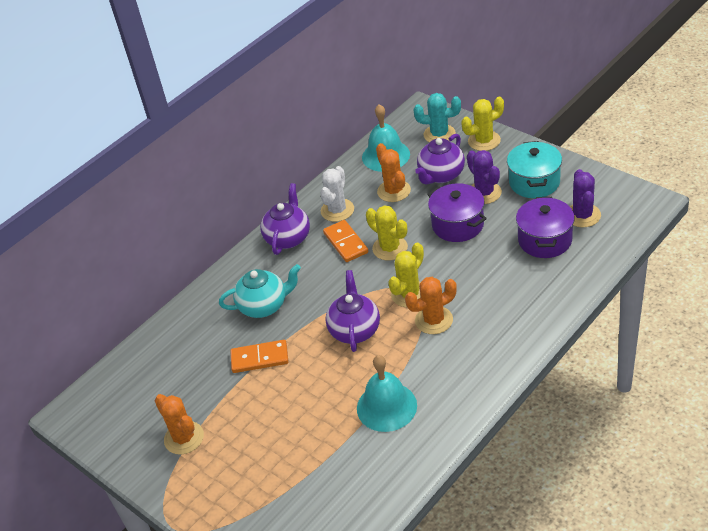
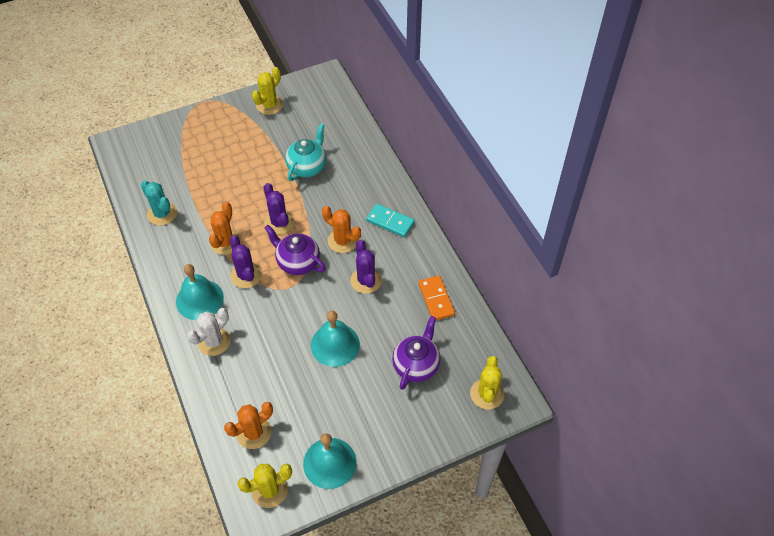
orange domino: 2 -> 1
purple cactus: 2 -> 3
purple pot: 2 -> 0
purple teapot: 3 -> 2
turquoise bell: 2 -> 3
turquoise domino: 0 -> 1
turquoise pot: 1 -> 0

